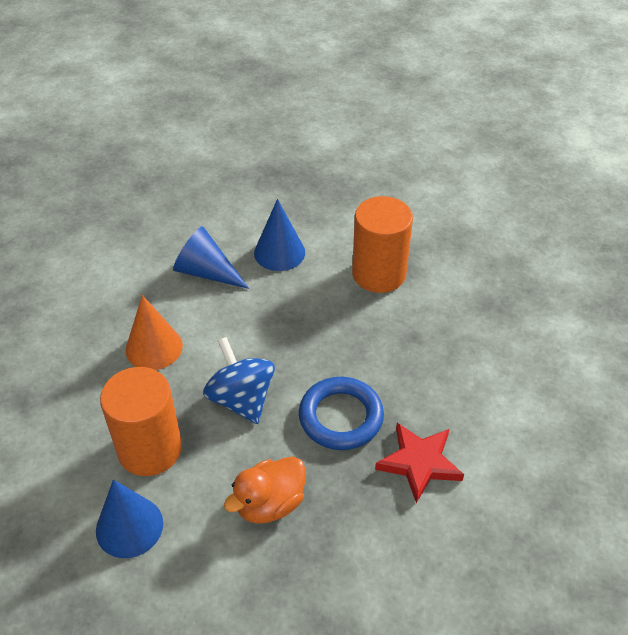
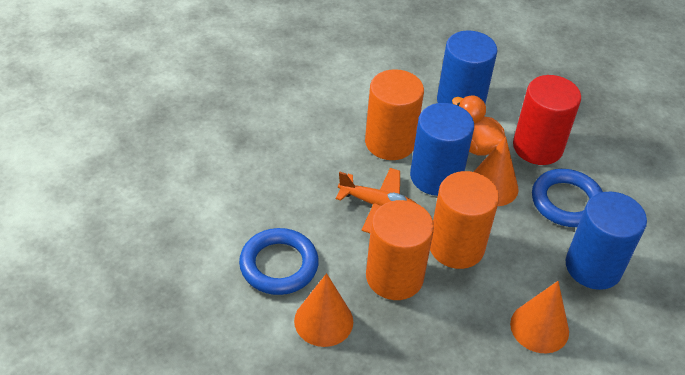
blue cone: 3 -> 0
blue cylinder: 0 -> 3
blue ring: 1 -> 2
blue spinning top: 1 -> 0
orange cone: 1 -> 3
orange cylinder: 2 -> 3
orange plane: 0 -> 1
red cylinder: 0 -> 1
red star: 1 -> 0

